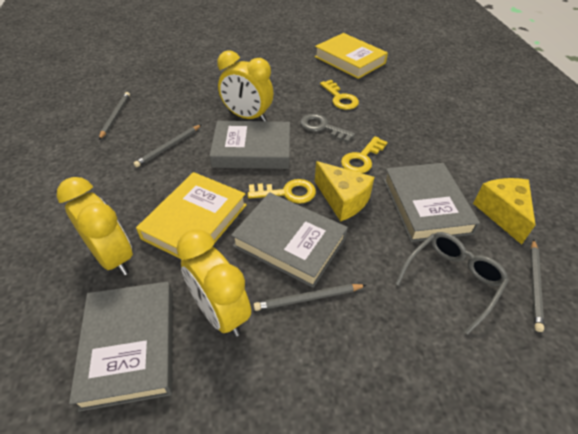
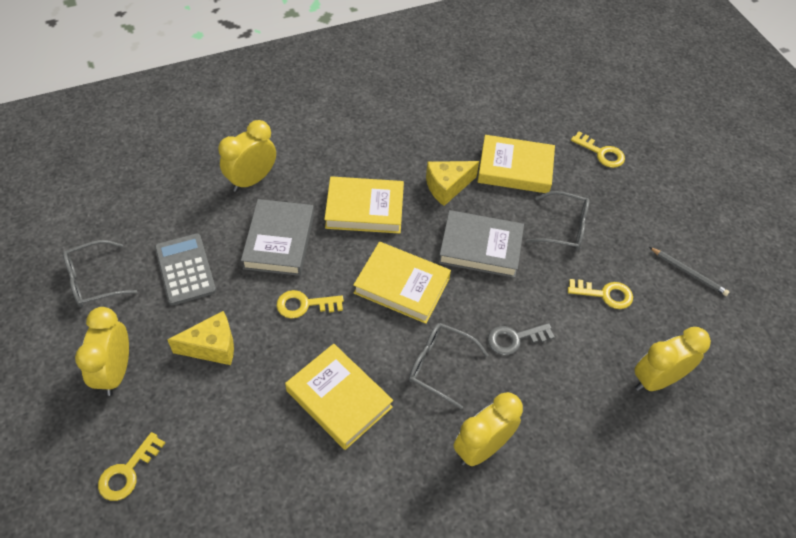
grey book: 4 -> 2
grey calculator: 0 -> 1
grey glasses: 1 -> 3
grey pencil: 4 -> 1
yellow book: 2 -> 4
yellow clock: 3 -> 4
yellow key: 3 -> 4

